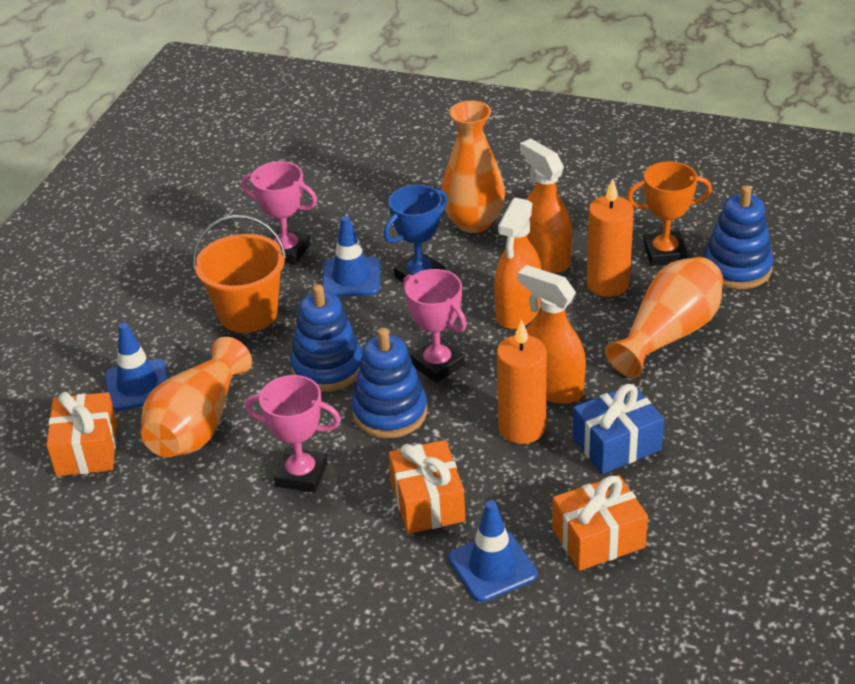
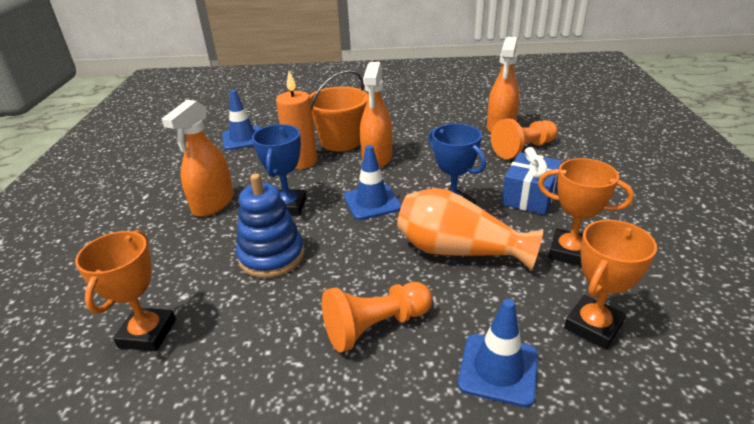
blue stacking toy: 3 -> 1
blue trophy: 1 -> 2
orange candle: 2 -> 1
orange gift: 3 -> 0
orange pawn: 0 -> 2
orange trophy: 1 -> 3
orange vase: 3 -> 1
pink trophy: 3 -> 0

